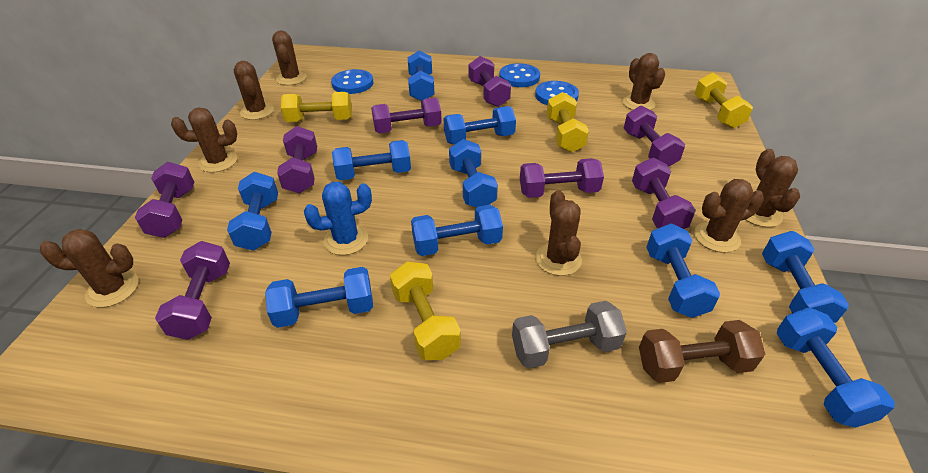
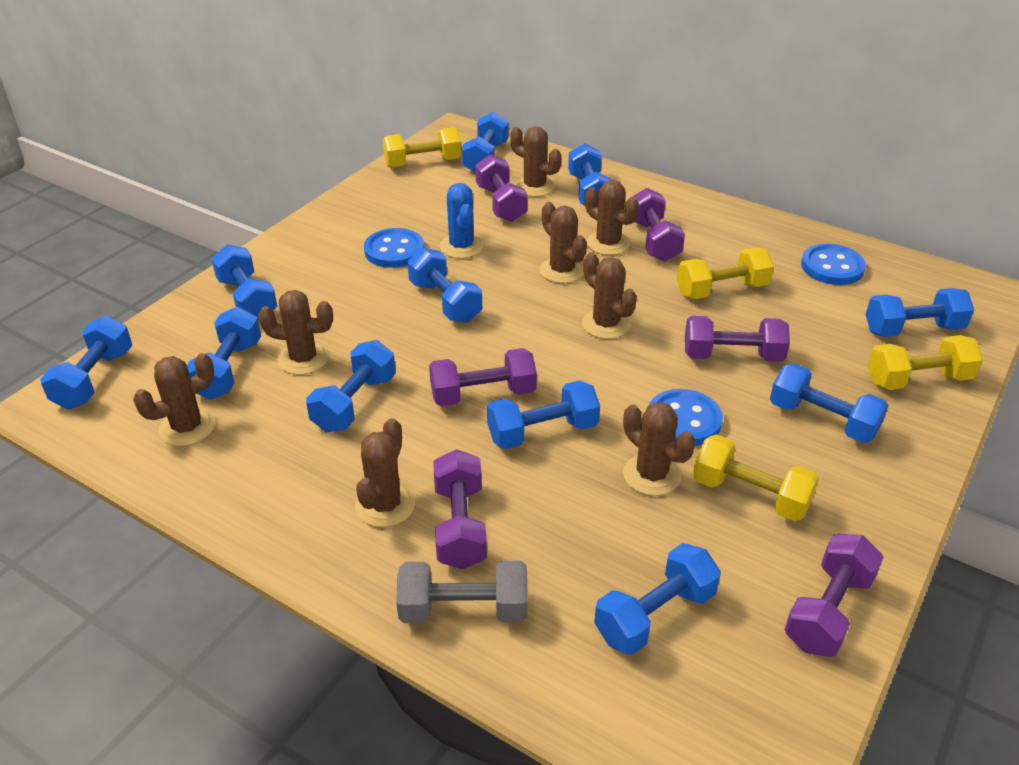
blue dumbbell: 10 -> 11
brown dumbbell: 1 -> 0
purple dumbbell: 8 -> 6

